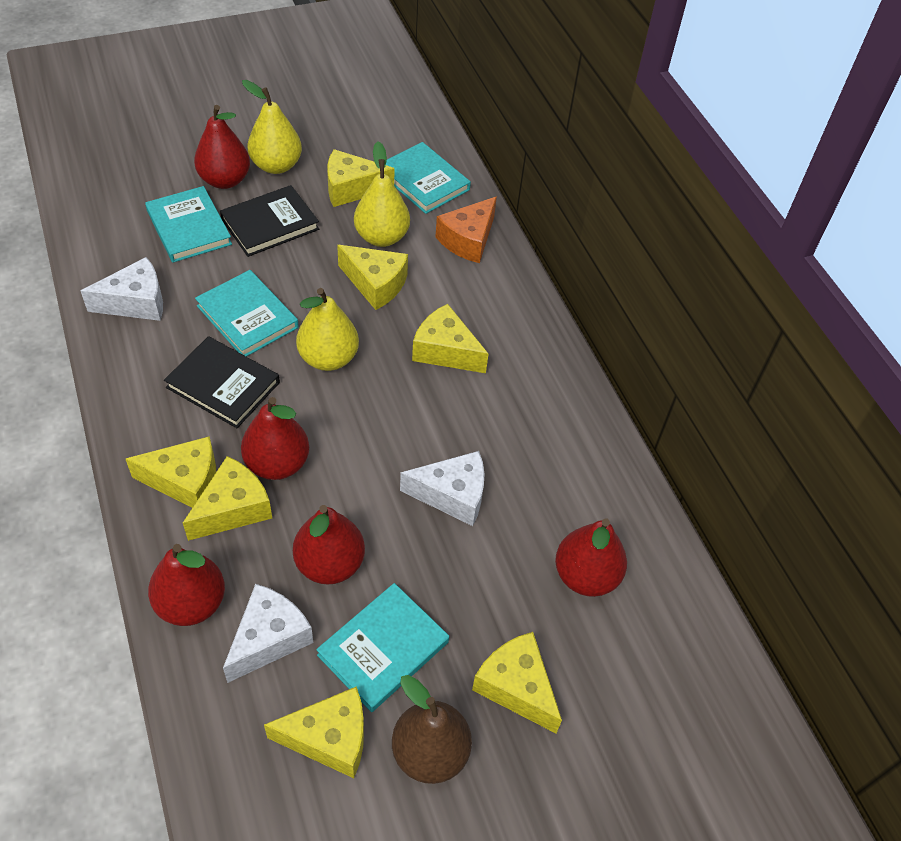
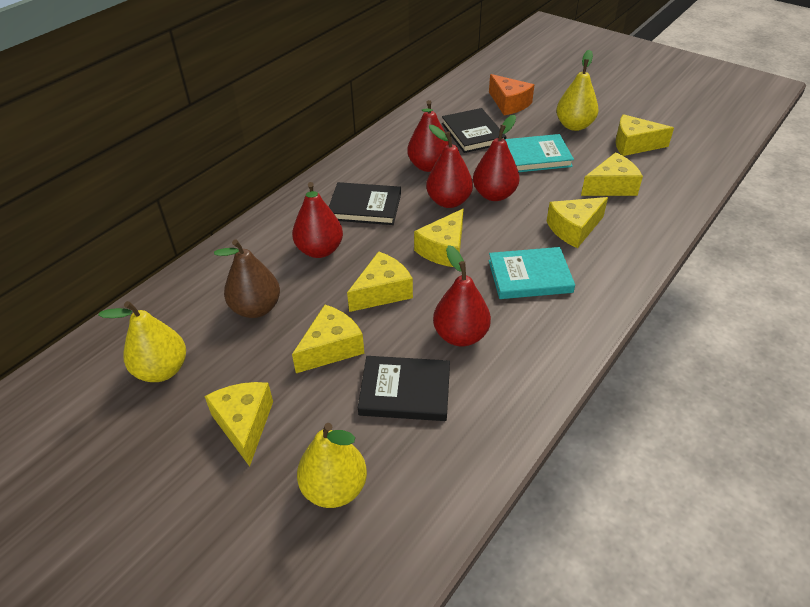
black book: 2 -> 3
turquoise book: 4 -> 2
white cheese: 3 -> 0

